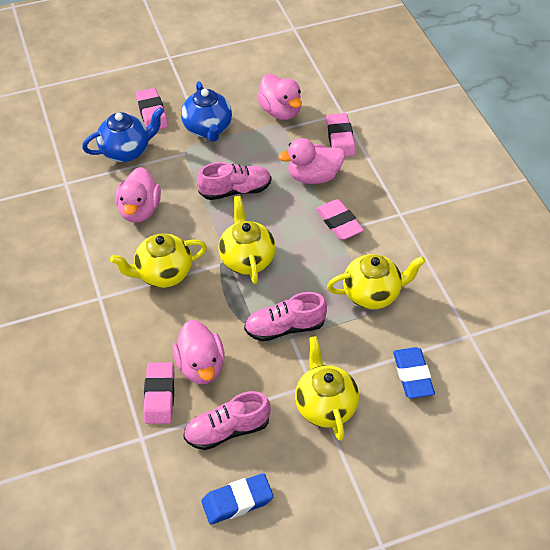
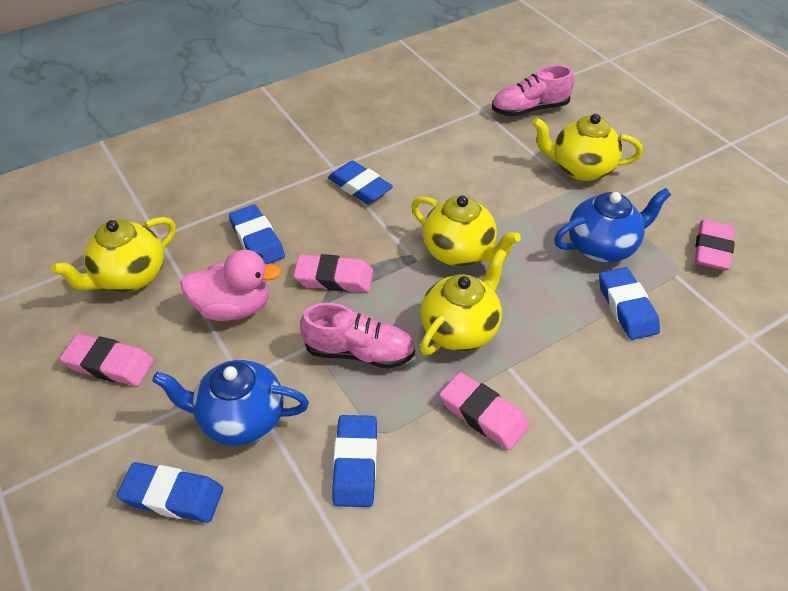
blue eraser: 2 -> 5
pink duck: 4 -> 1
pink shoe: 3 -> 2

